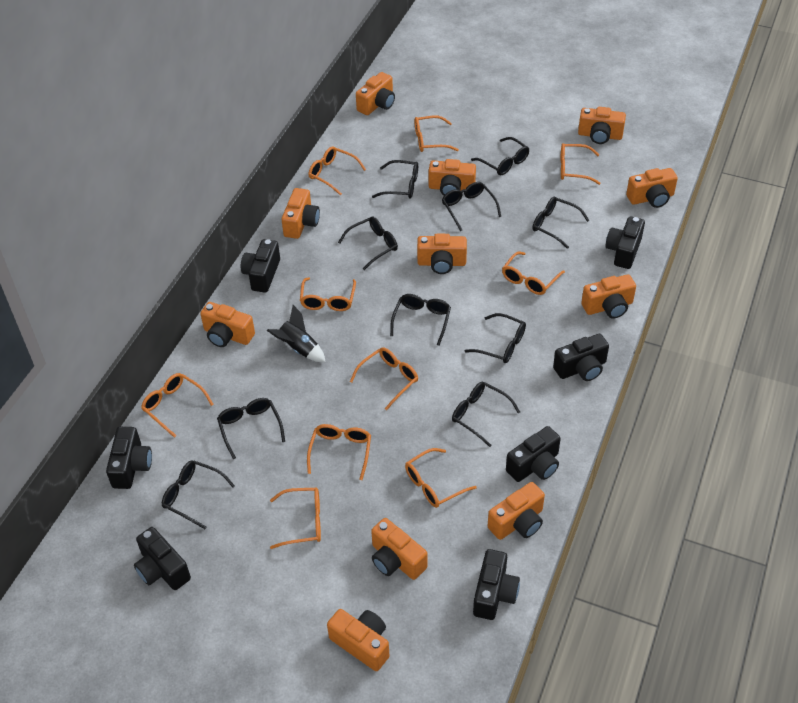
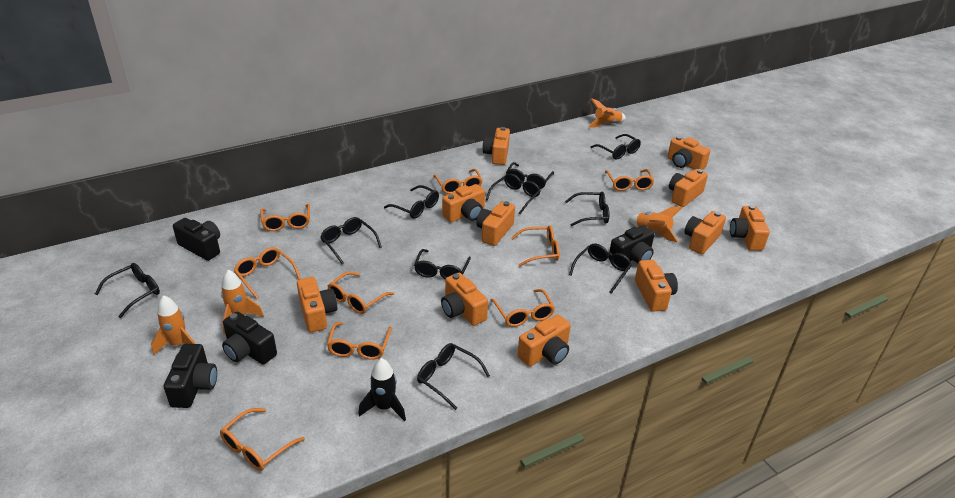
black camera: 7 -> 4
orange glasses: 10 -> 9
orange rocket: 0 -> 4

